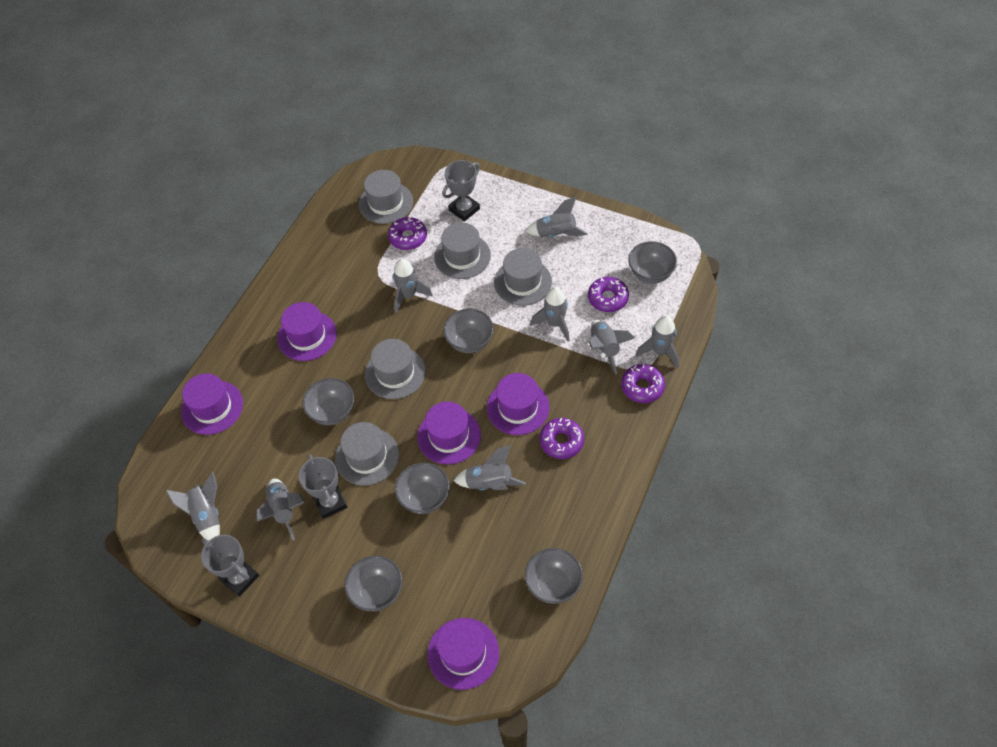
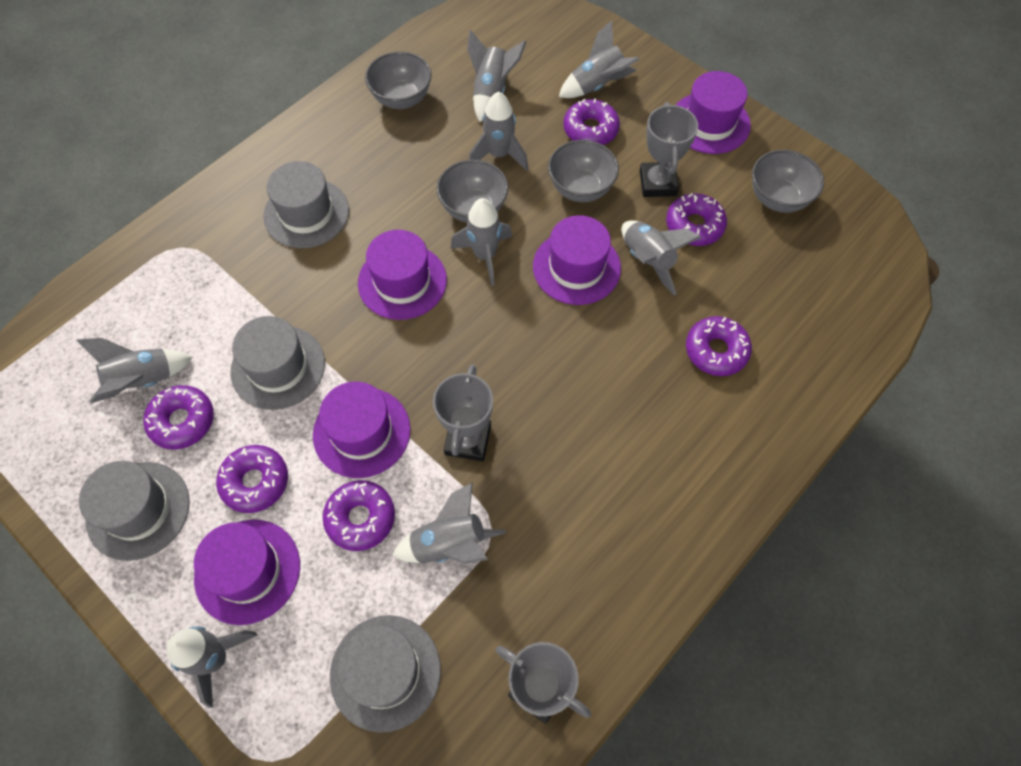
grey bowl: 6 -> 4
grey hat: 5 -> 4
purple donut: 4 -> 6

